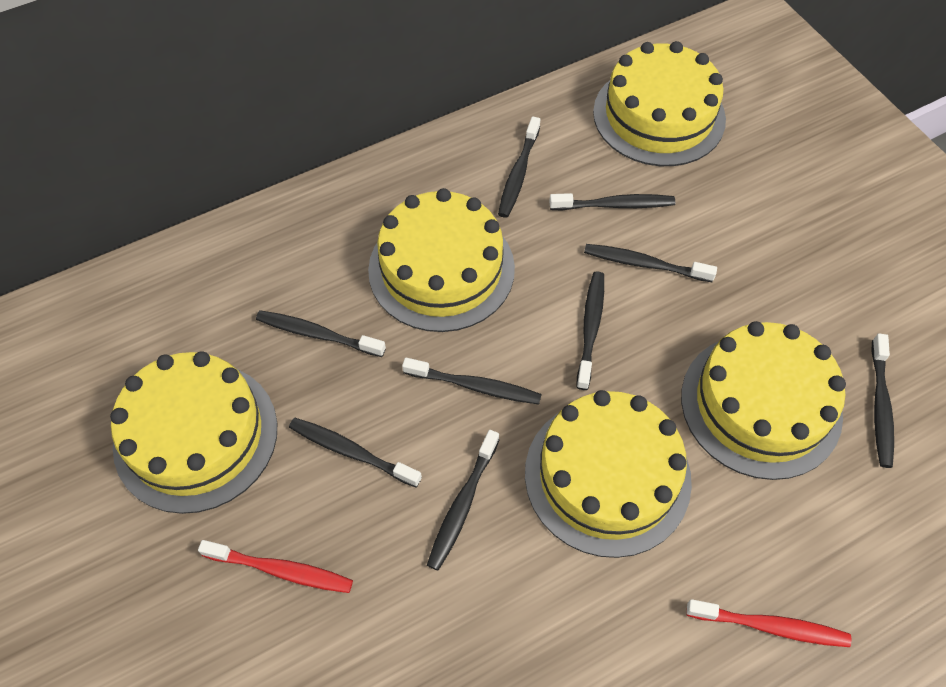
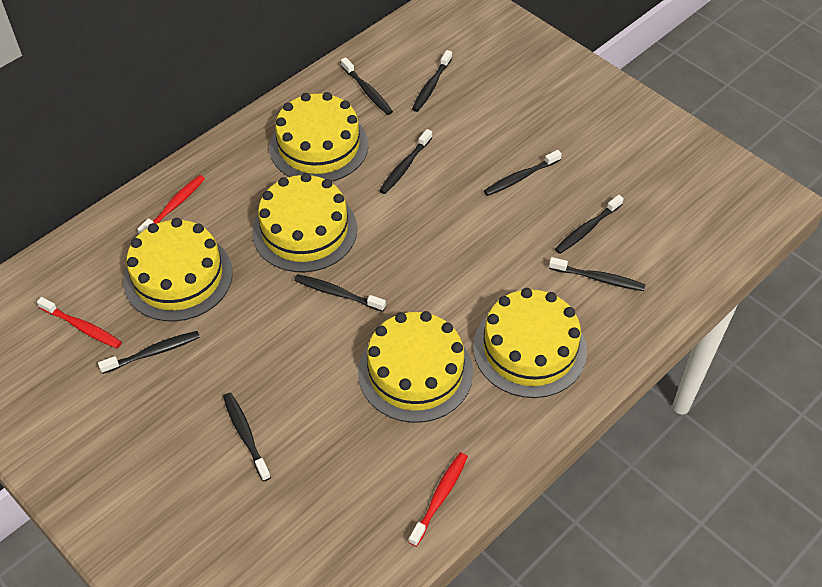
red toothbrush: 2 -> 3

